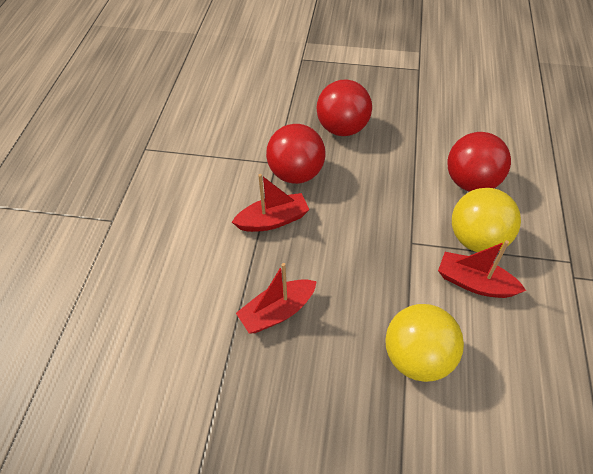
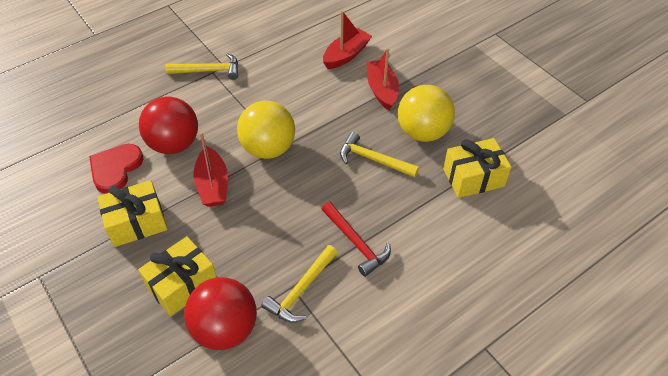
red ball: 3 -> 2
red hammer: 0 -> 1
red heart: 0 -> 1
yellow gift: 0 -> 3
yellow hammer: 0 -> 3

